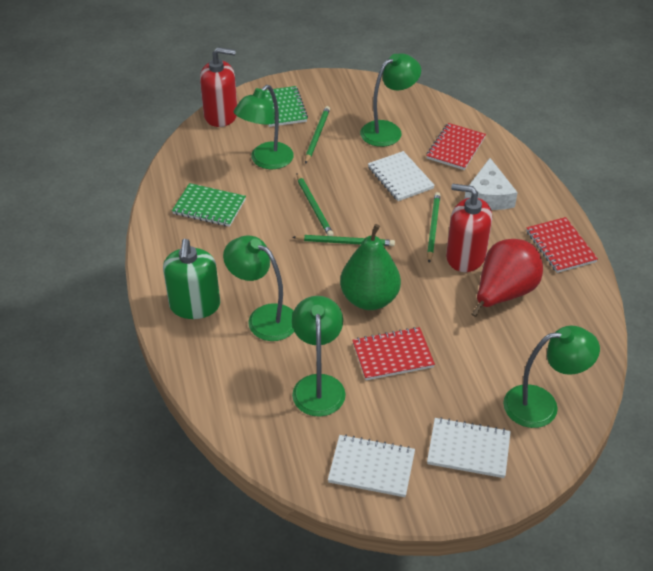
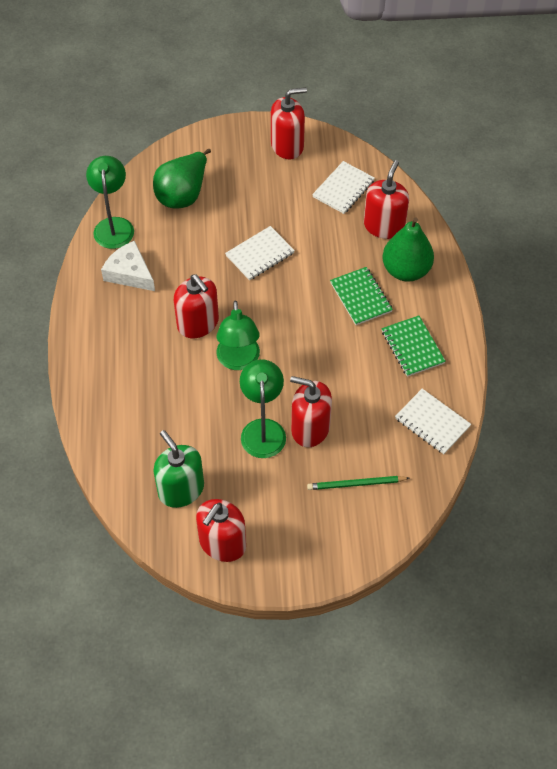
green lamp: 5 -> 3
green pear: 1 -> 2
green pencil: 4 -> 1
red notebook: 3 -> 0
red pear: 1 -> 0
red soap dispenser: 2 -> 5

